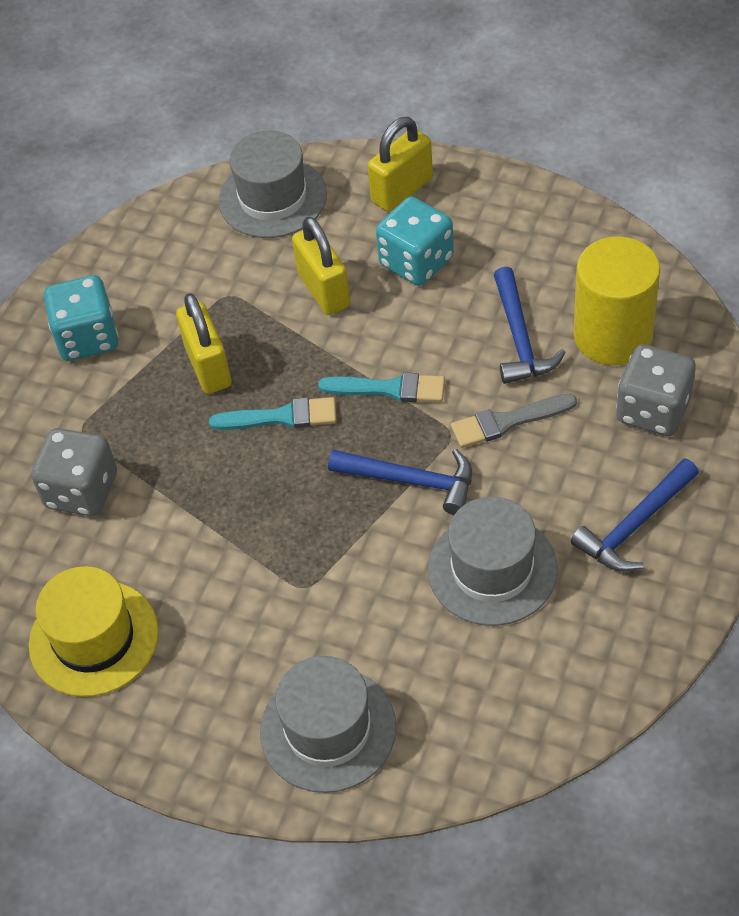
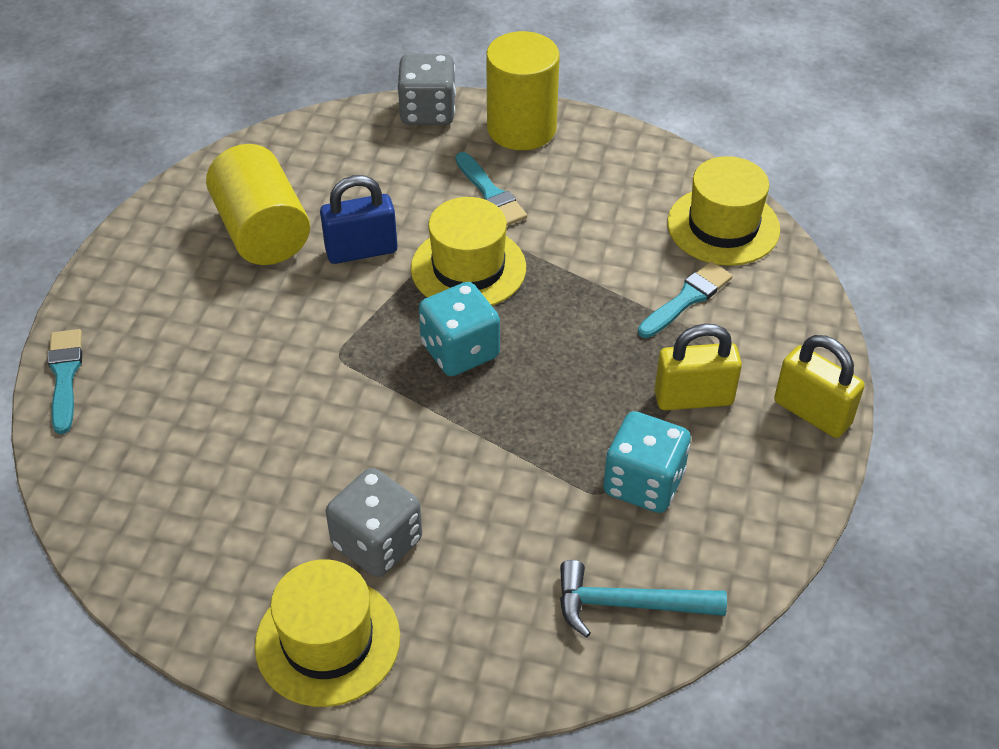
blue hammer: 3 -> 0
blue padlock: 0 -> 1
grey brush: 1 -> 0
grey hat: 3 -> 0
turquoise brush: 2 -> 3
turquoise hammer: 0 -> 1
yellow cylinder: 1 -> 2
yellow hat: 1 -> 3
yellow padlock: 3 -> 2

